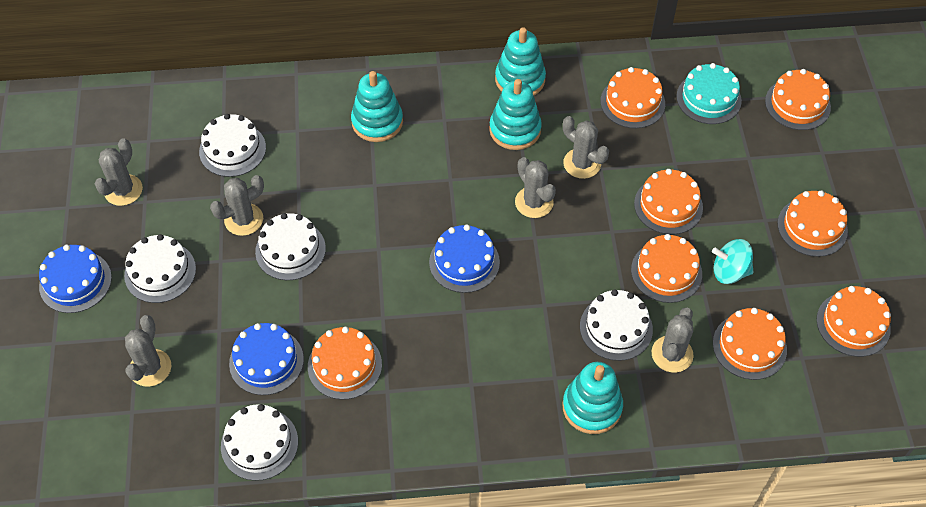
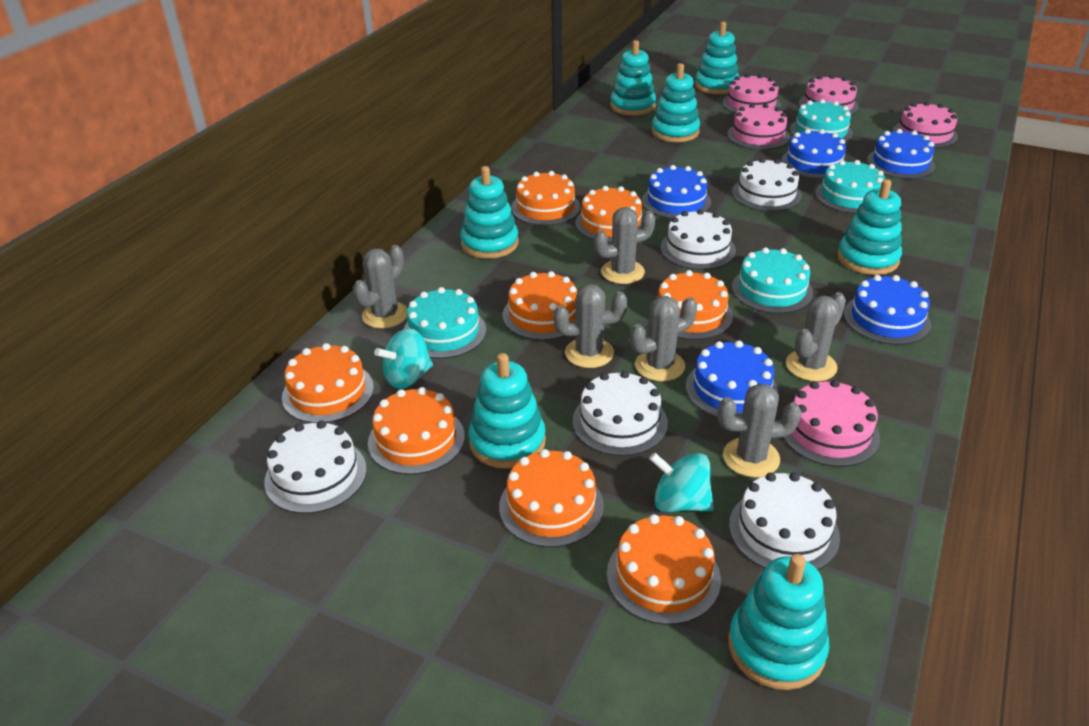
blue cake: 3 -> 5
pink cake: 0 -> 5
turquoise cake: 1 -> 4
turquoise spinning top: 1 -> 2
turquoise stacking toy: 4 -> 7

